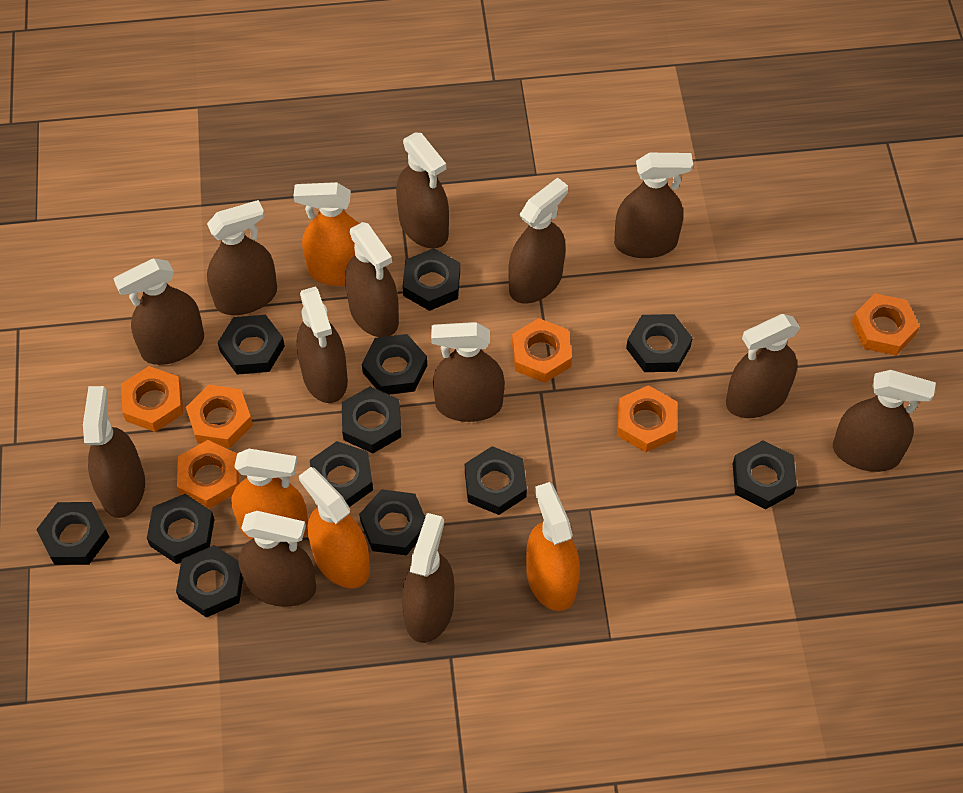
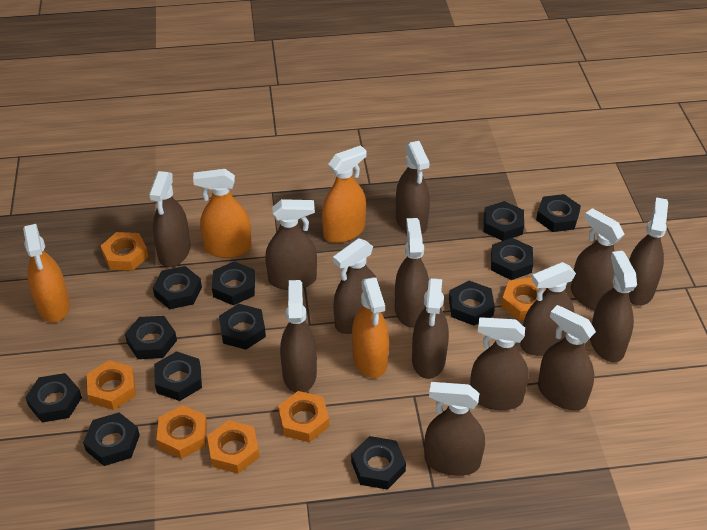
brown spray bottle: 13 -> 14

